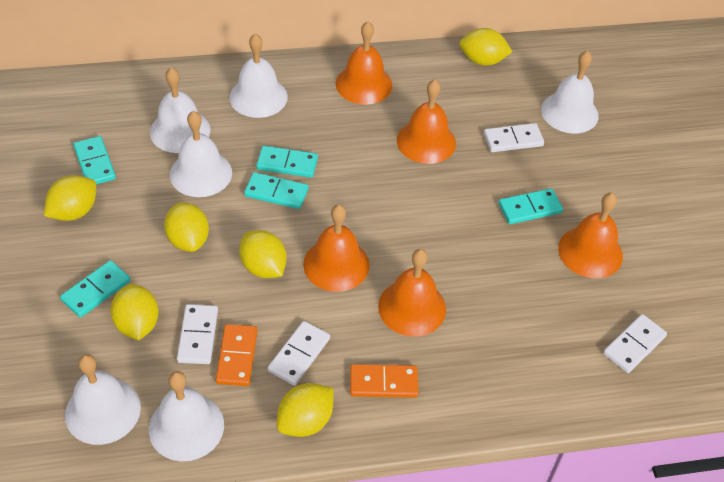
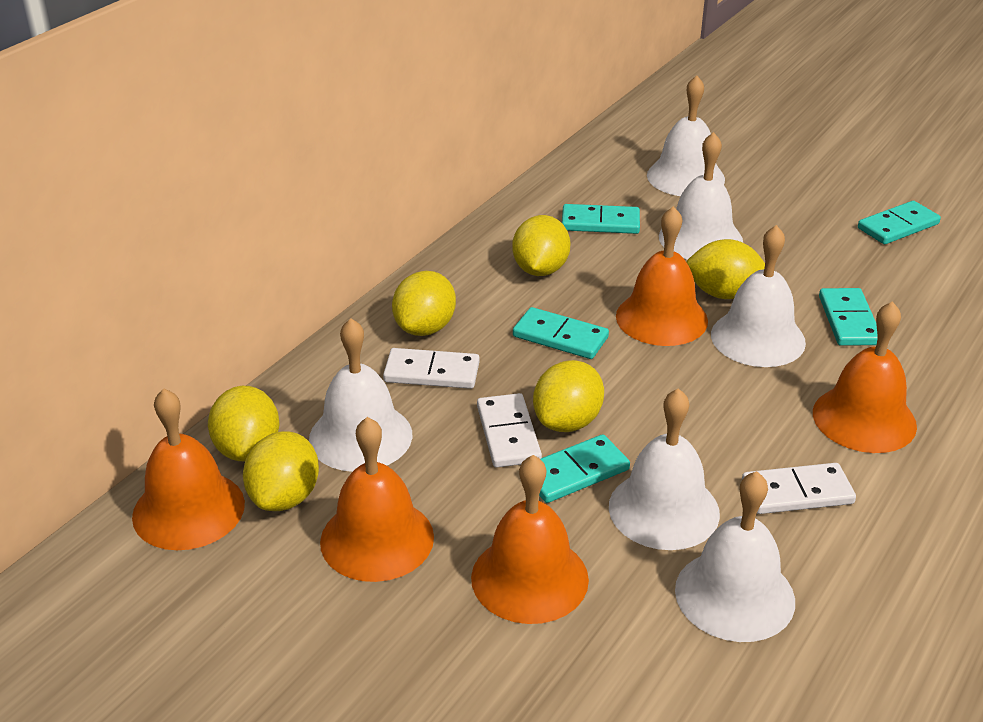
orange domino: 2 -> 0
white domino: 4 -> 3

